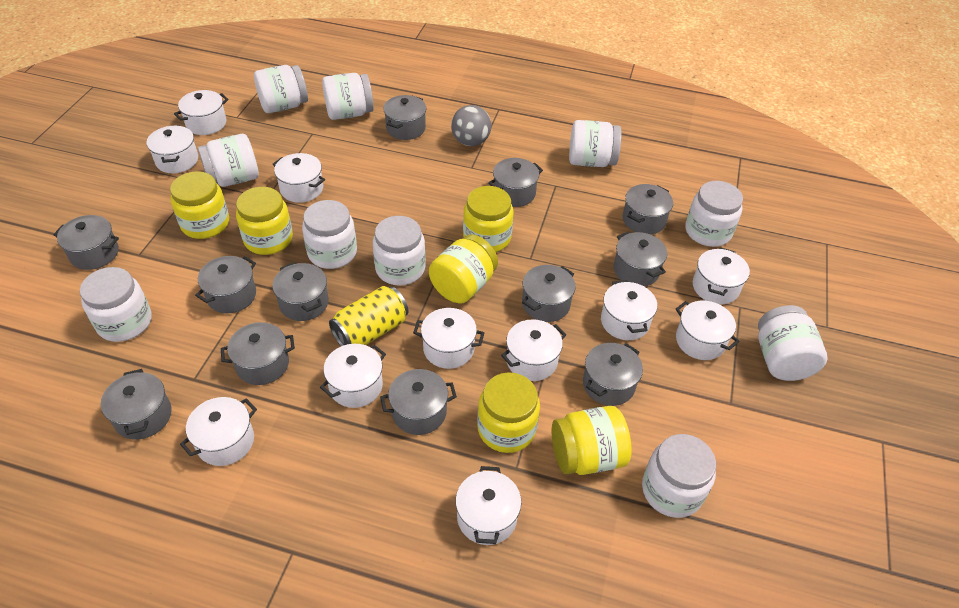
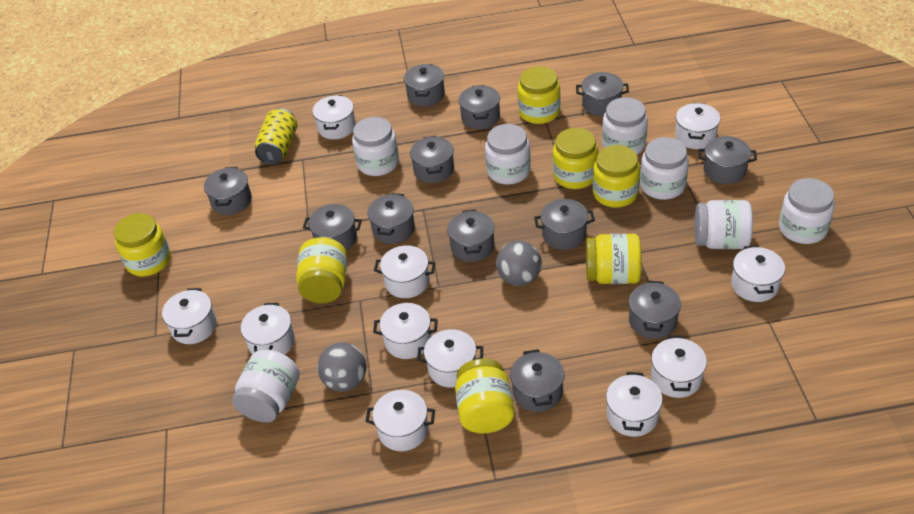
grey ball: 1 -> 2
white jar: 10 -> 7
yellow jar: 6 -> 7

